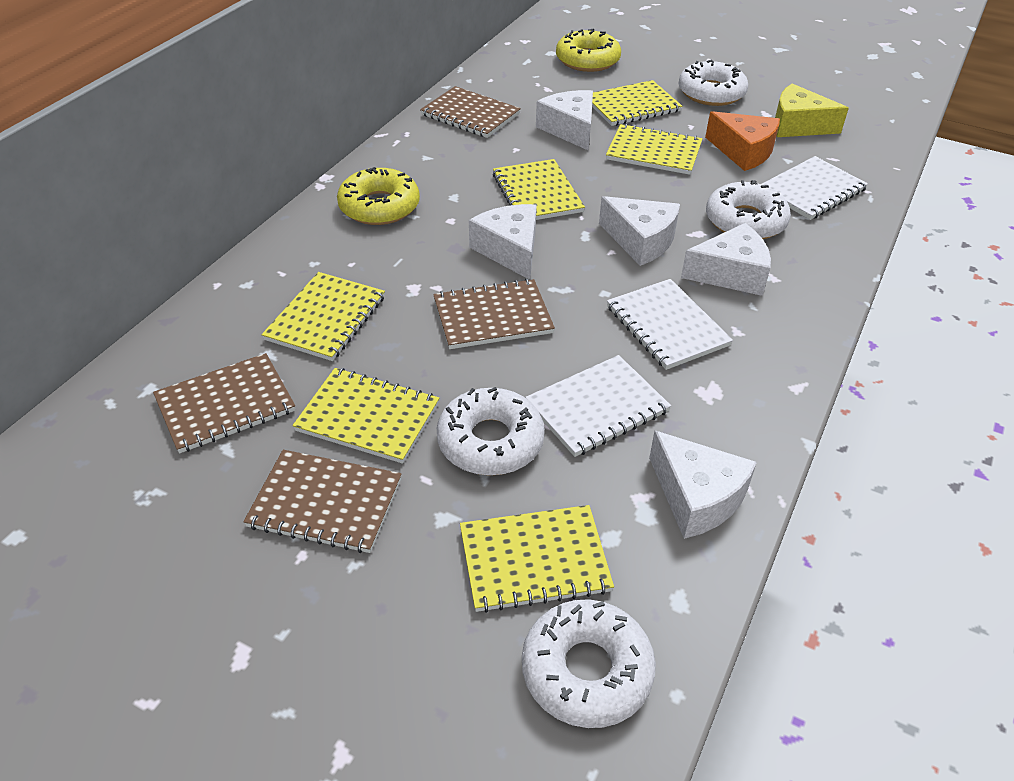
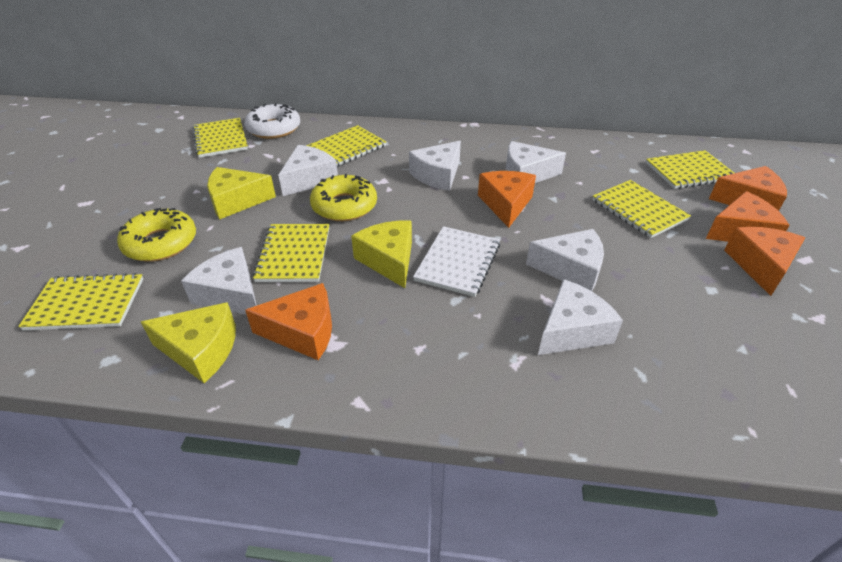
brown notebook: 4 -> 0
orange cheese: 1 -> 5
white cheese: 5 -> 6
white donut: 4 -> 1
white notebook: 3 -> 1
yellow cheese: 1 -> 3

